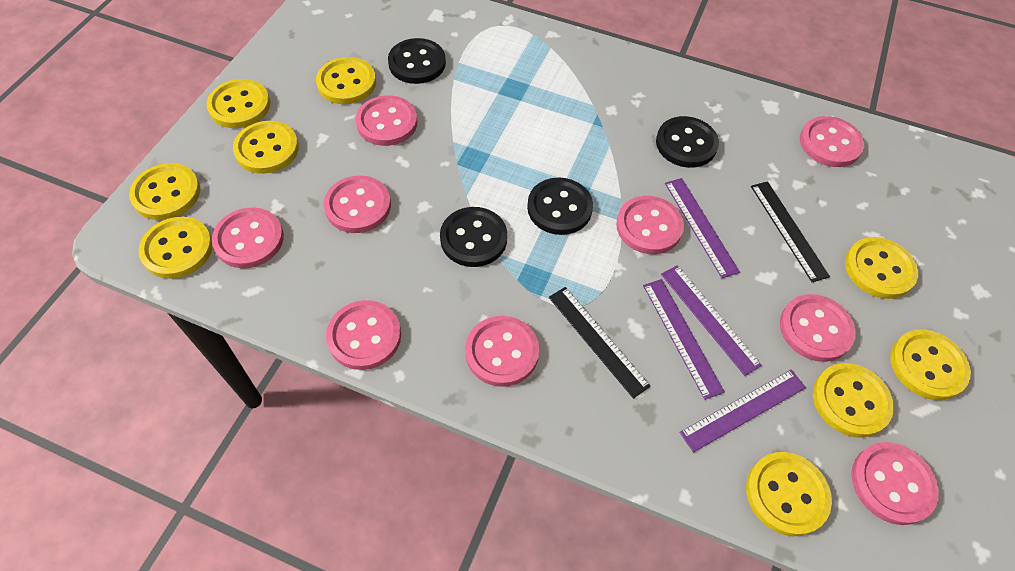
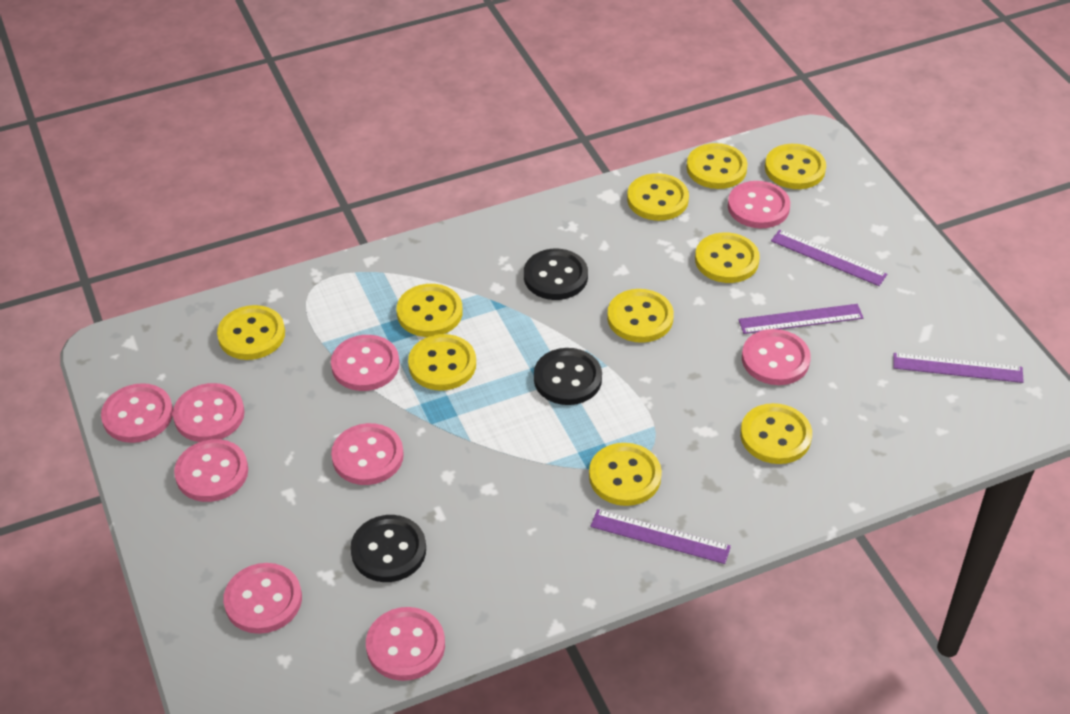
black button: 4 -> 3
black ruler: 2 -> 0
yellow button: 9 -> 10

